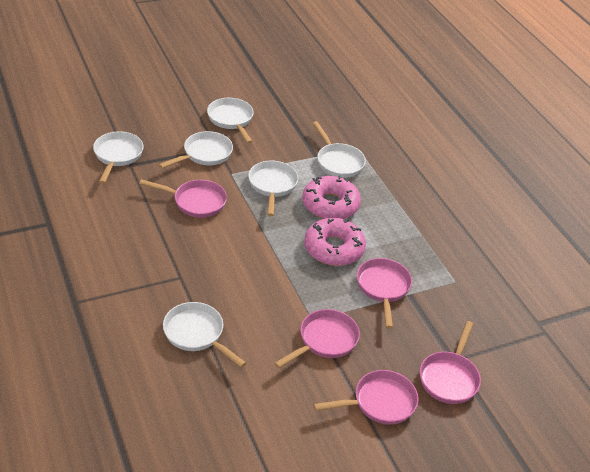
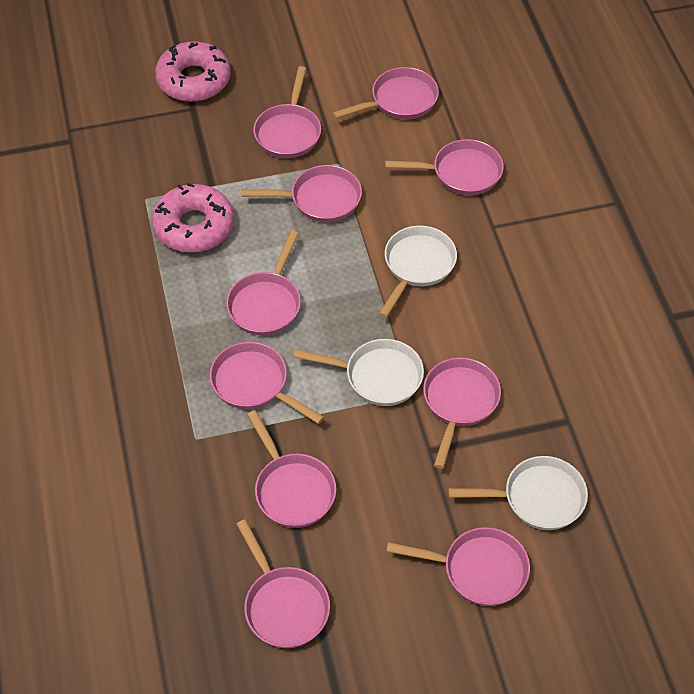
pink pan: 5 -> 10
white pan: 6 -> 3

